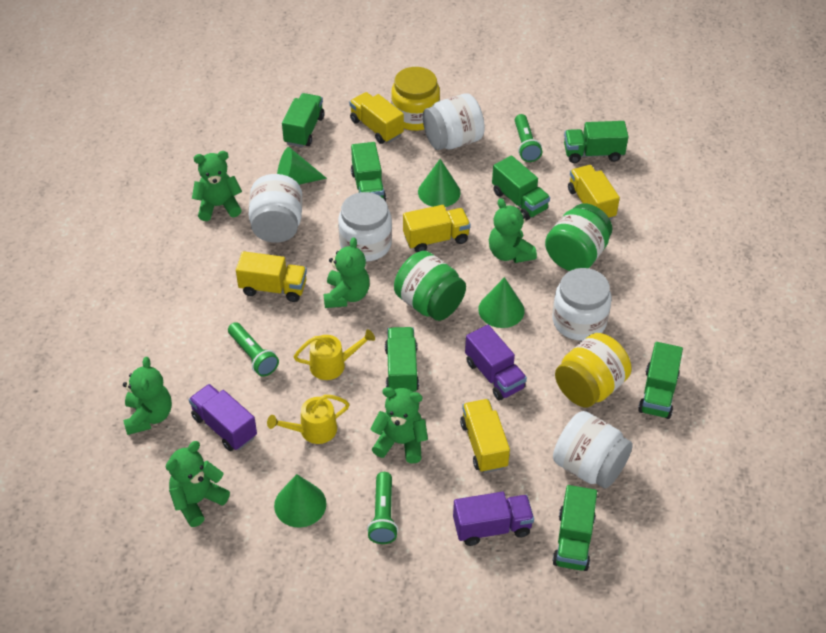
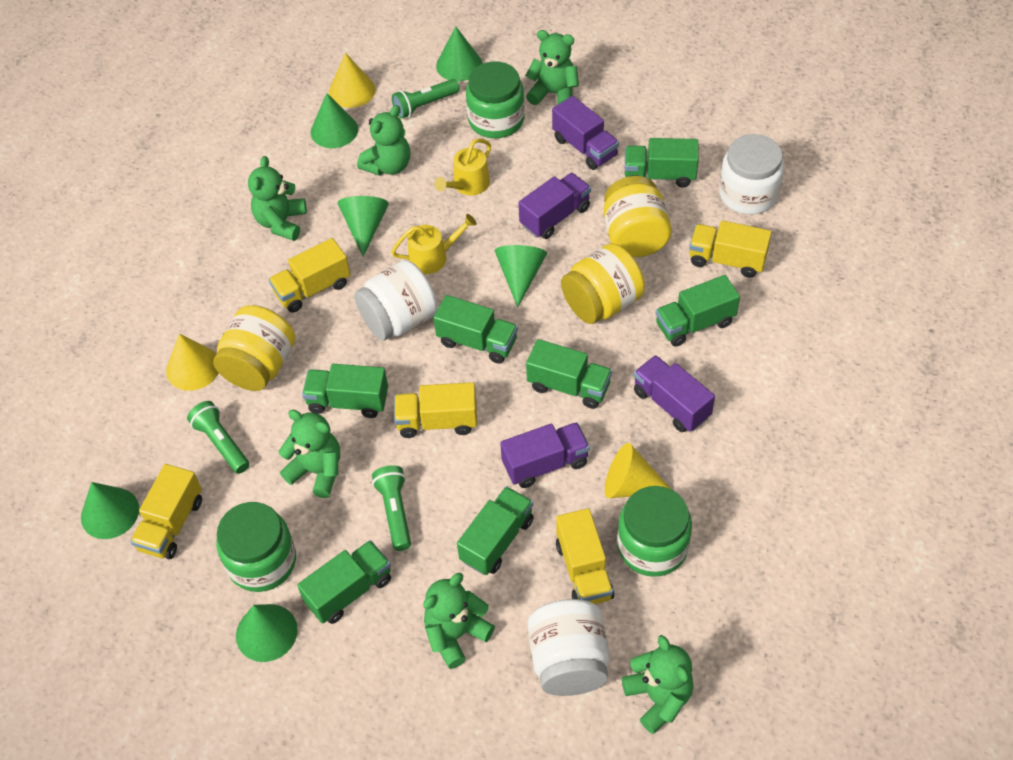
green cone: 4 -> 6
green jar: 2 -> 3
purple truck: 3 -> 4
white jar: 5 -> 3
yellow cone: 0 -> 3
yellow jar: 2 -> 3

